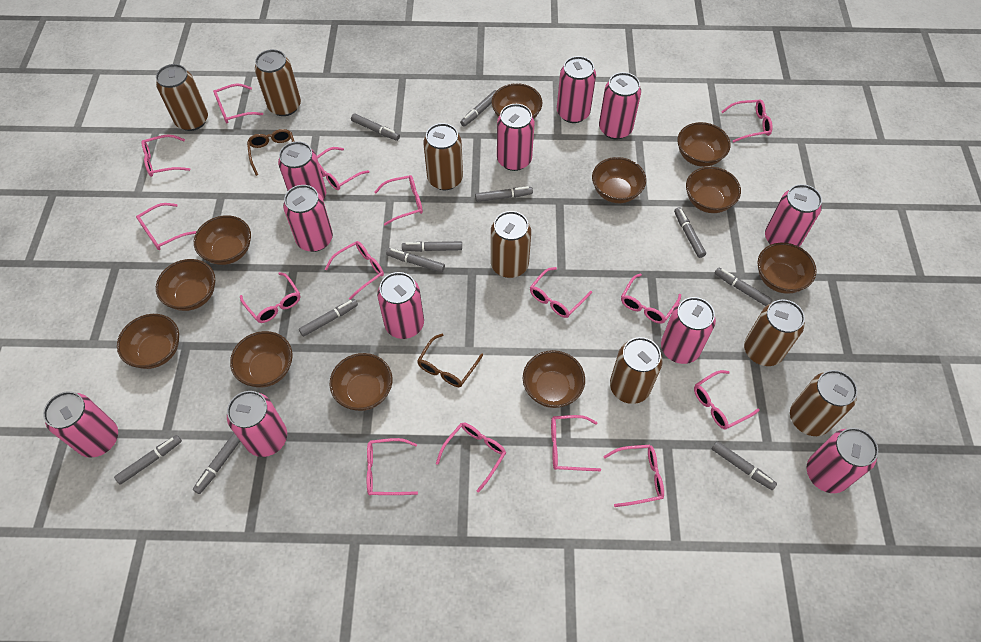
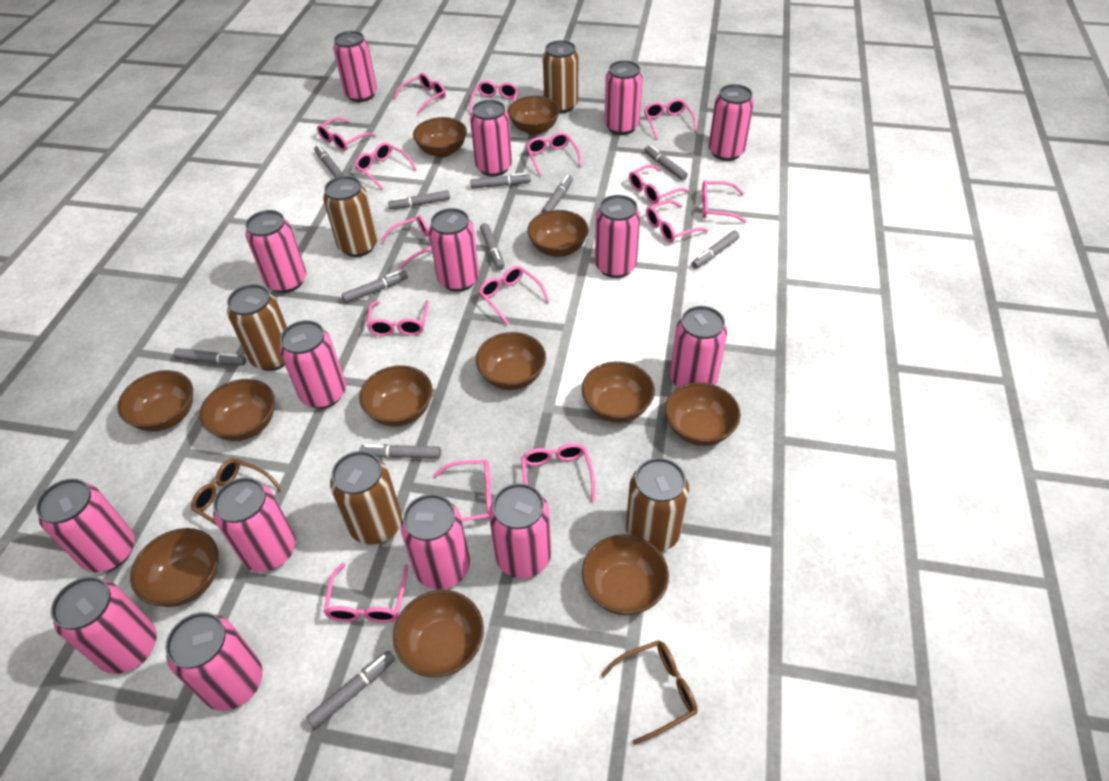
brown bowl: 11 -> 12
brown can: 7 -> 5
pink can: 11 -> 15

